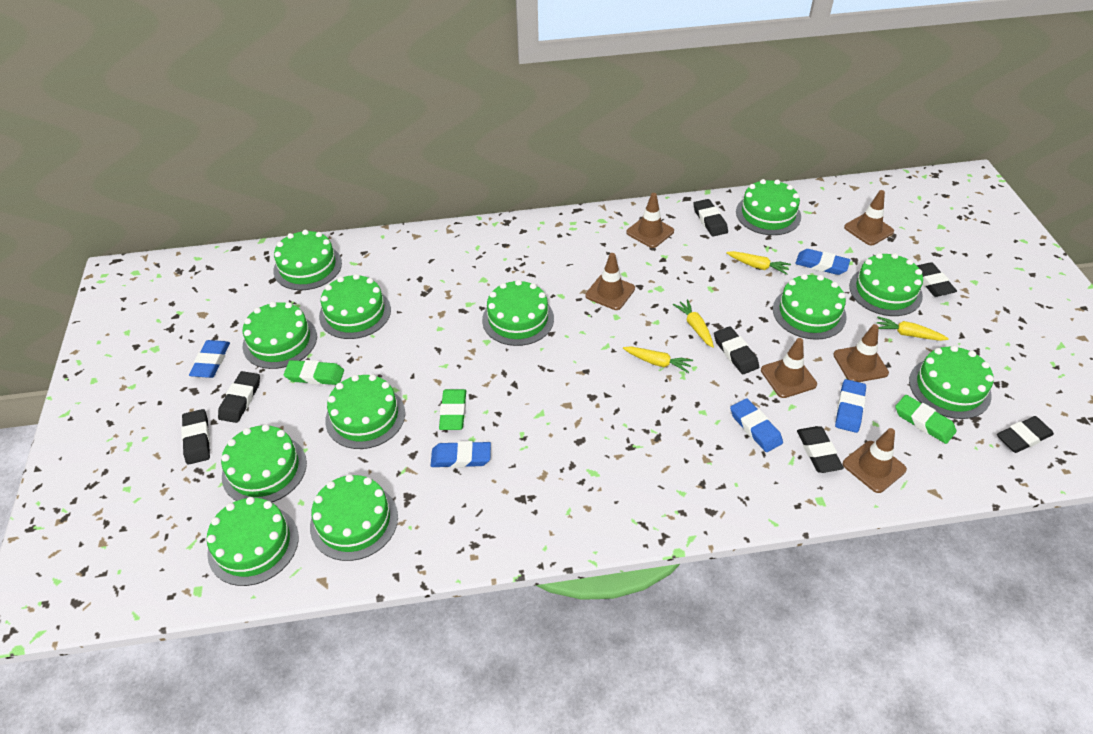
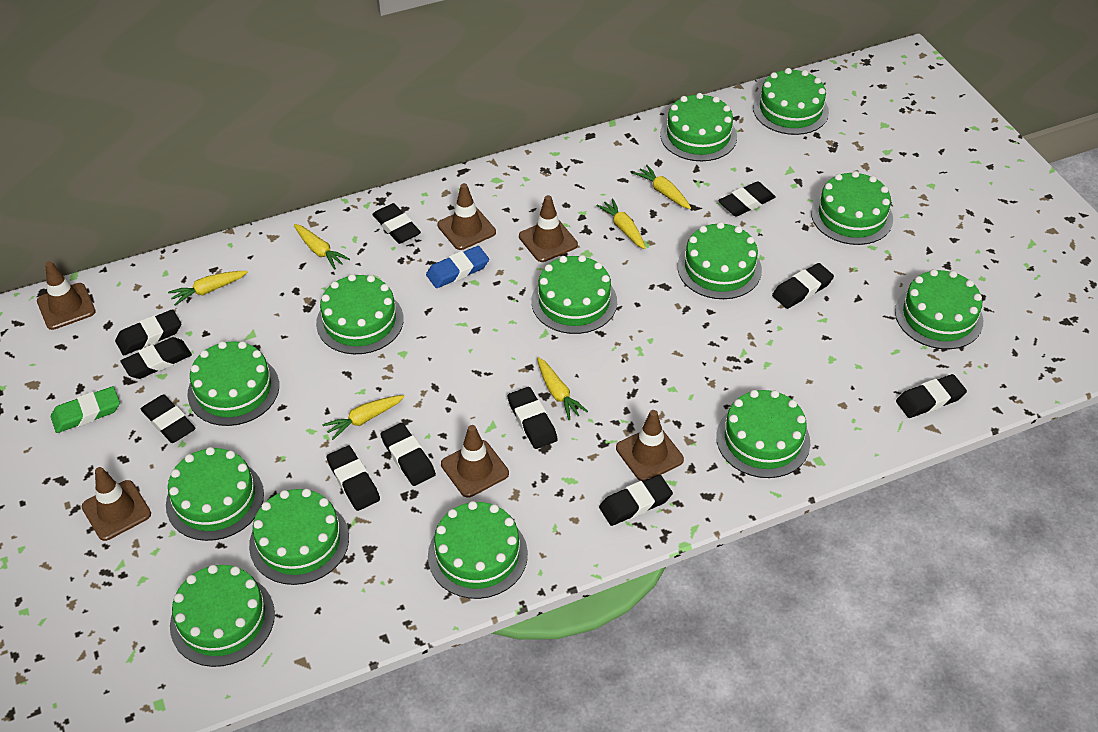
black eraser: 7 -> 11
blue eraser: 5 -> 1
green cake: 12 -> 13
green eraser: 3 -> 1
yellow carrot: 4 -> 6

